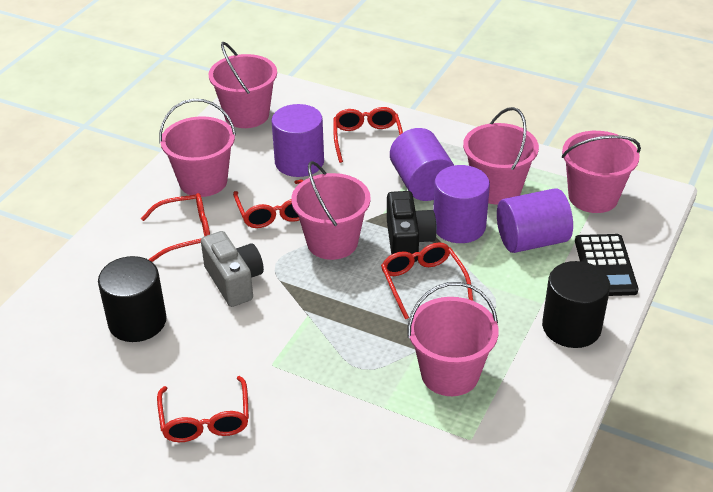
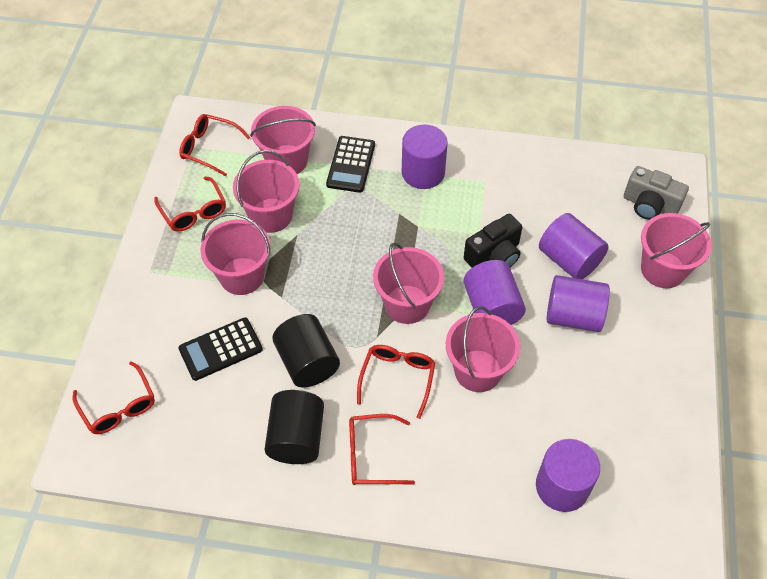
black calculator: 1 -> 2
purple cylinder: 4 -> 5

